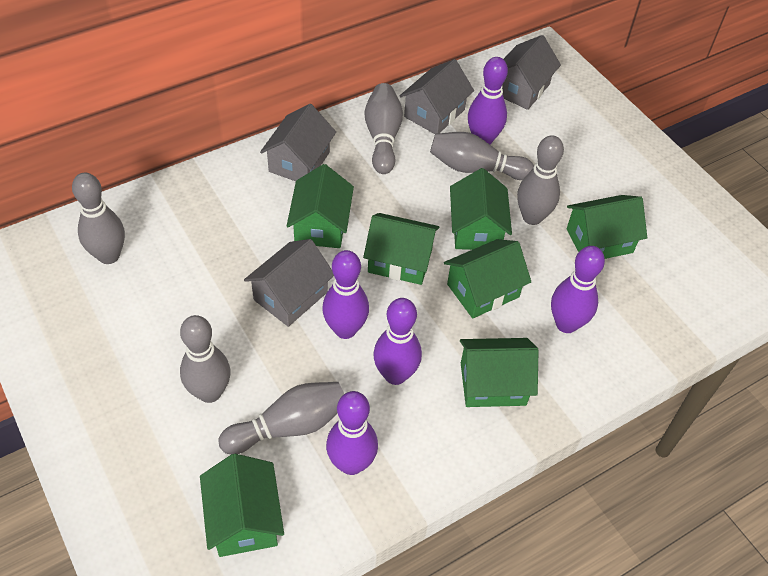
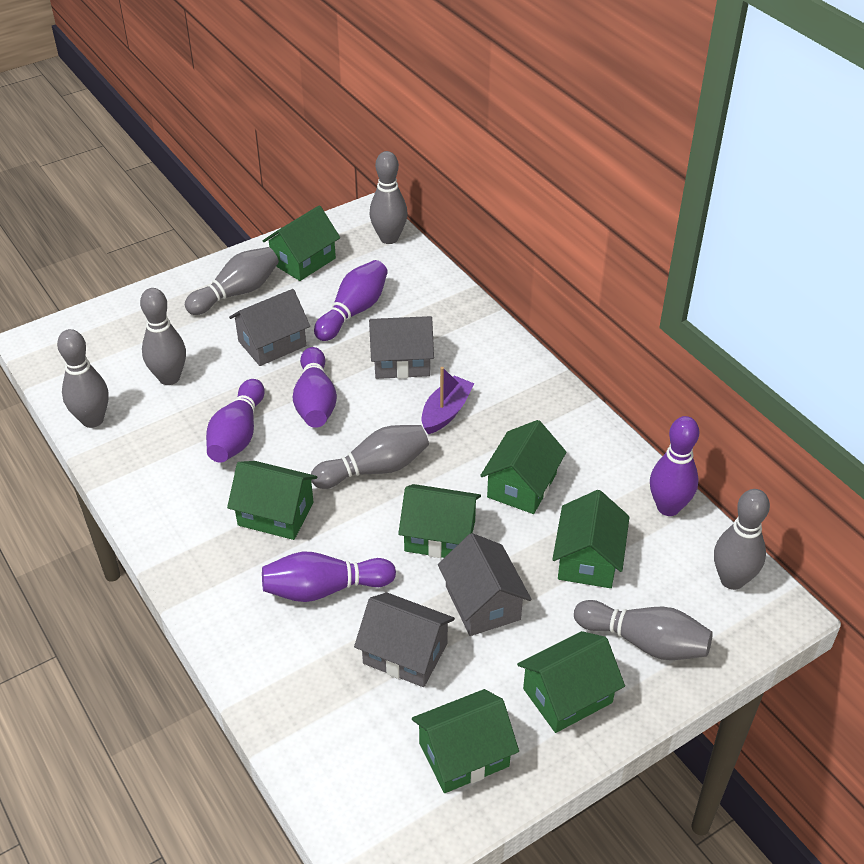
grey bowling pin: 6 -> 7
purple boat: 0 -> 1

